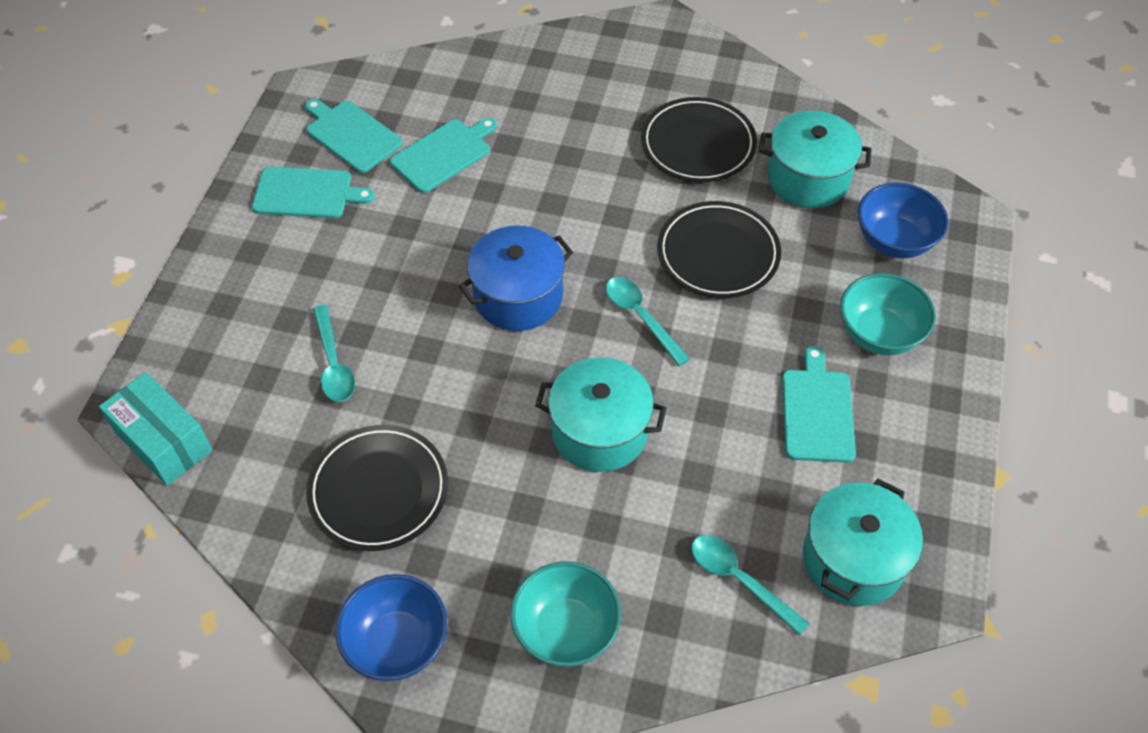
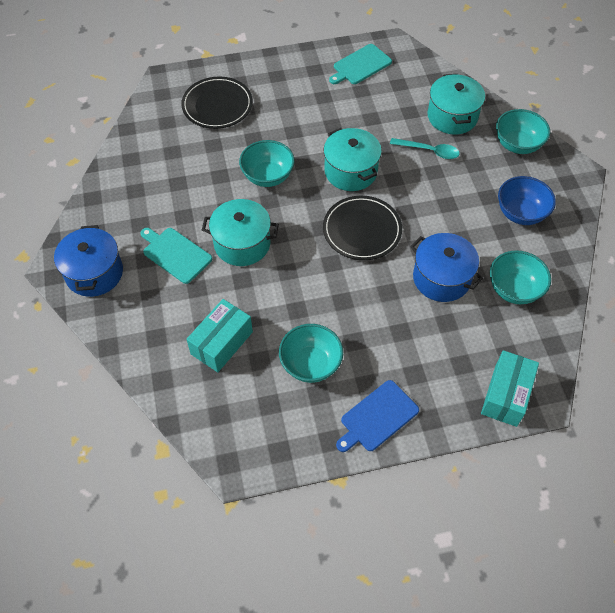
black plate: 3 -> 2
blue bowl: 2 -> 1
blue cutting board: 0 -> 1
blue pot: 1 -> 2
turquoise bowl: 2 -> 4
turquoise box: 1 -> 2
turquoise cutting board: 4 -> 2
turquoise spoon: 3 -> 1

